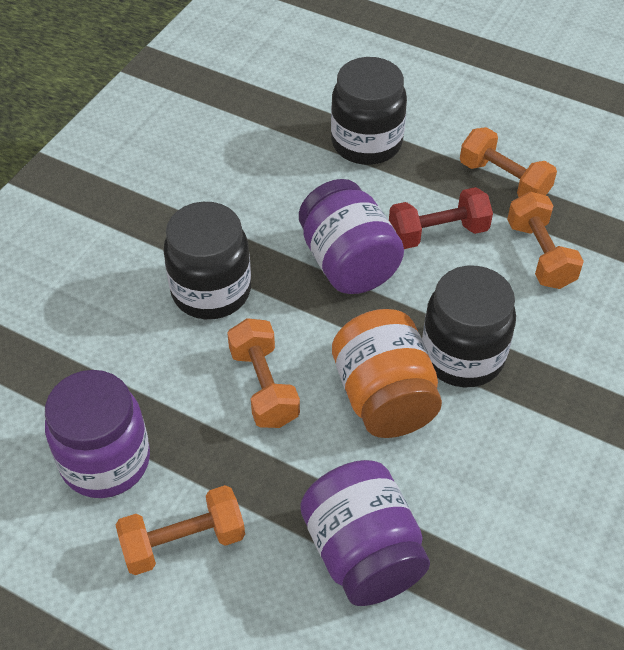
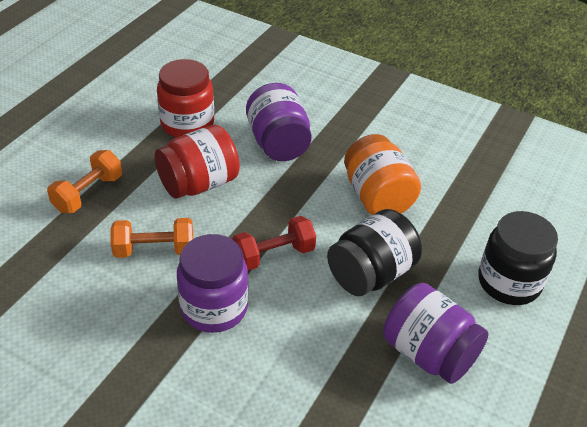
black jar: 3 -> 2
orange dumbbell: 4 -> 2
red jar: 0 -> 2

